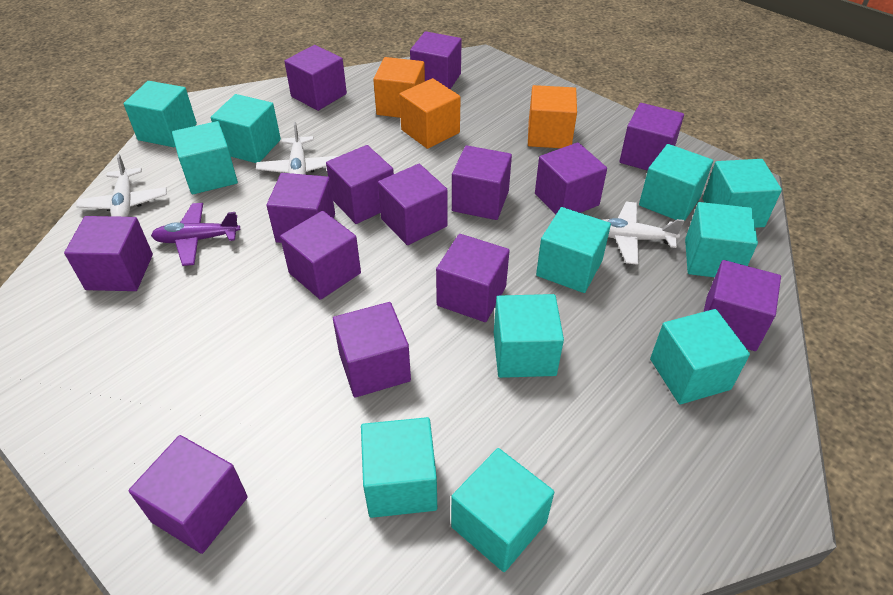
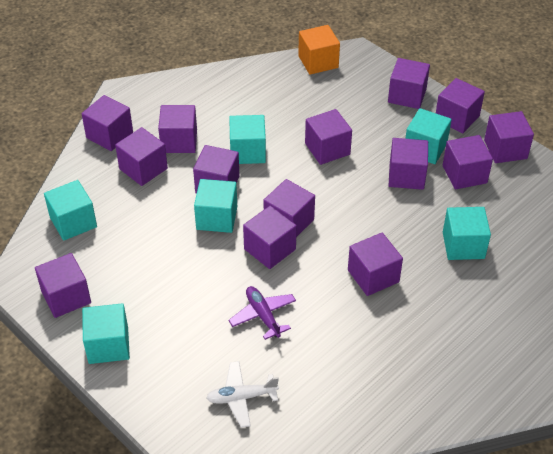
orange cube: 3 -> 1
turquoise cube: 11 -> 6
white plane: 3 -> 1

